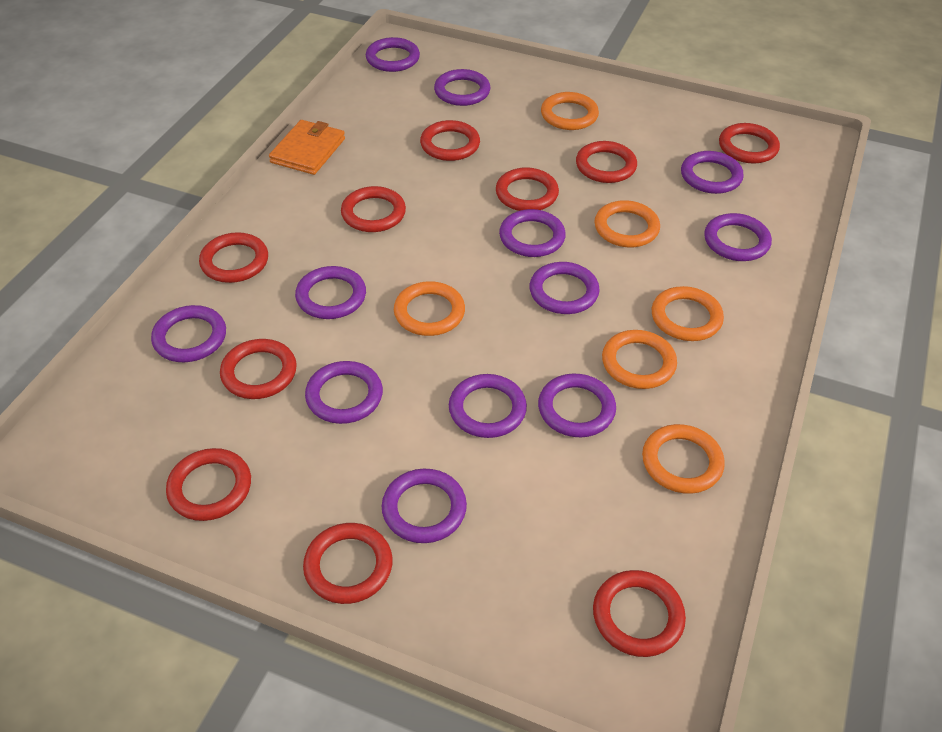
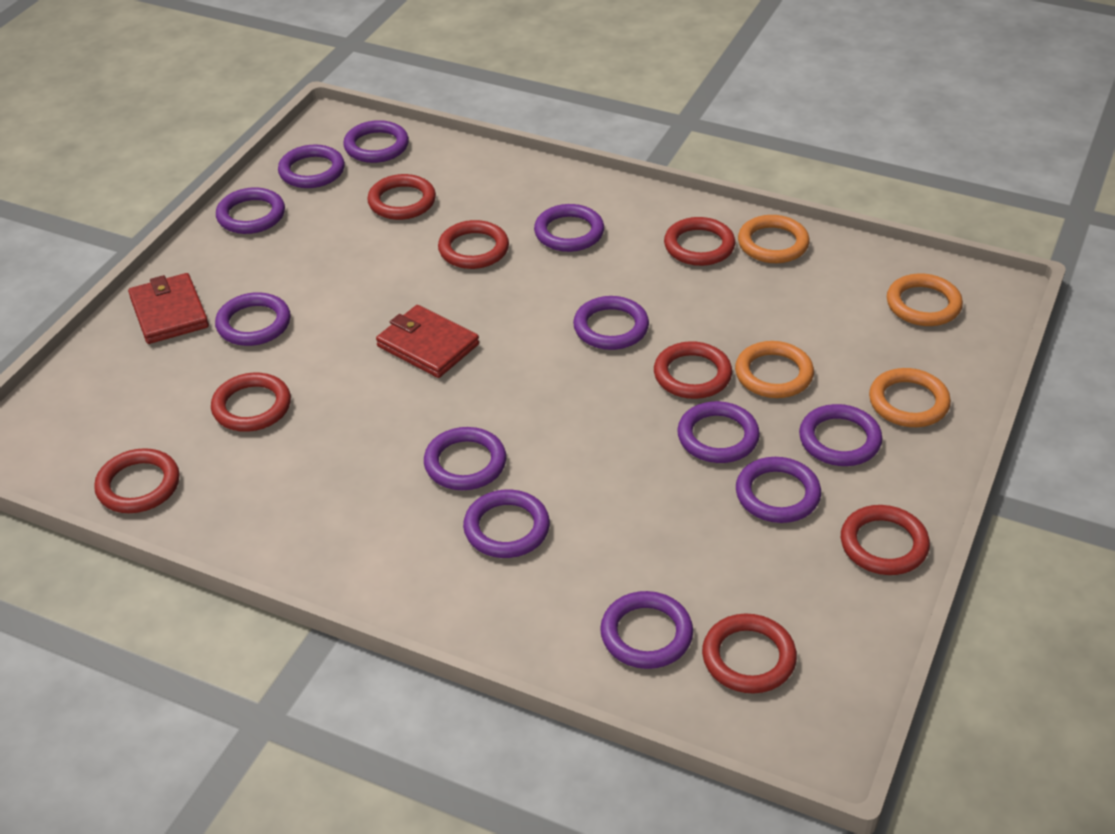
orange ring: 6 -> 4
orange wallet: 1 -> 0
red ring: 10 -> 8
red wallet: 0 -> 2

